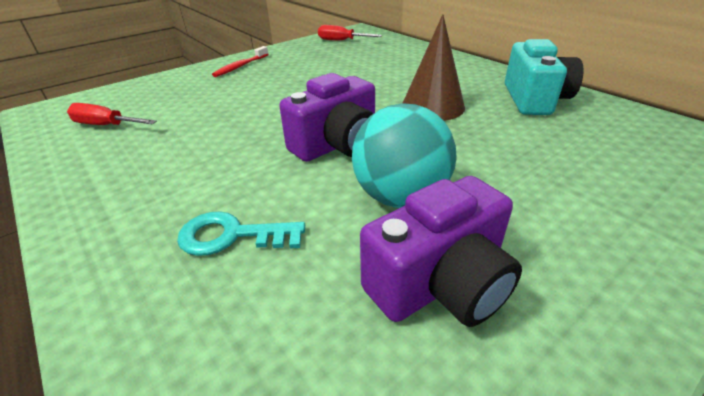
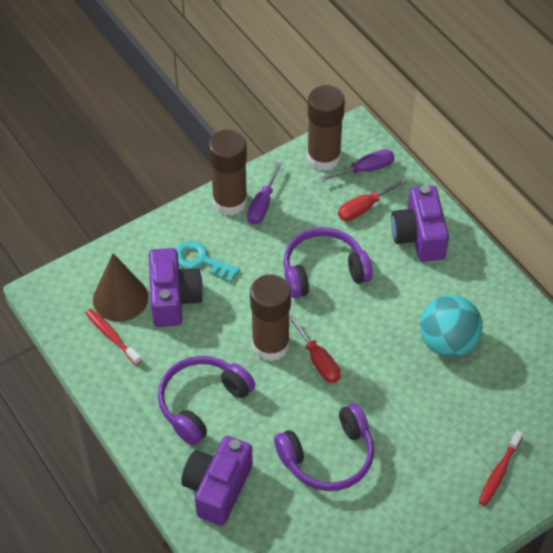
brown glue stick: 0 -> 3
purple camera: 2 -> 3
purple headphones: 0 -> 3
purple screwdriver: 0 -> 2
red toothbrush: 1 -> 2
turquoise camera: 1 -> 0

